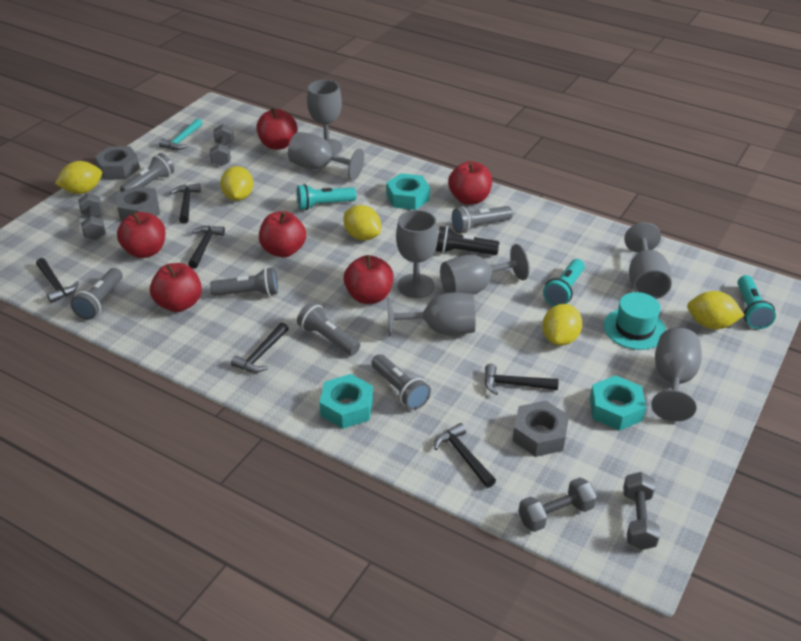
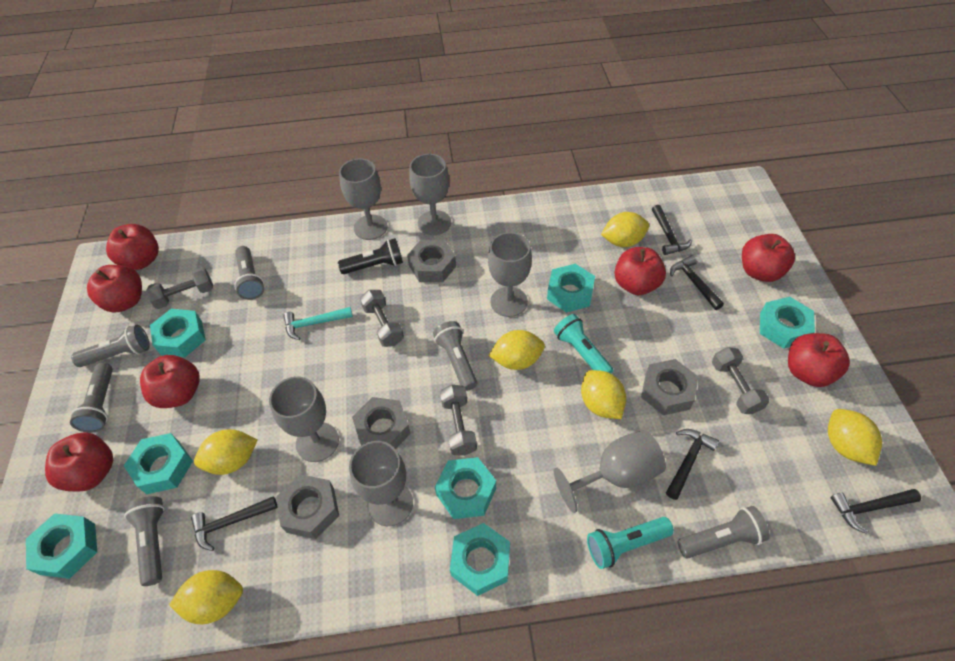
black hammer: 6 -> 5
grey goblet: 7 -> 6
grey nut: 3 -> 4
red apple: 6 -> 7
turquoise flashlight: 3 -> 2
turquoise hat: 1 -> 0
turquoise nut: 3 -> 7
yellow lemon: 5 -> 6

